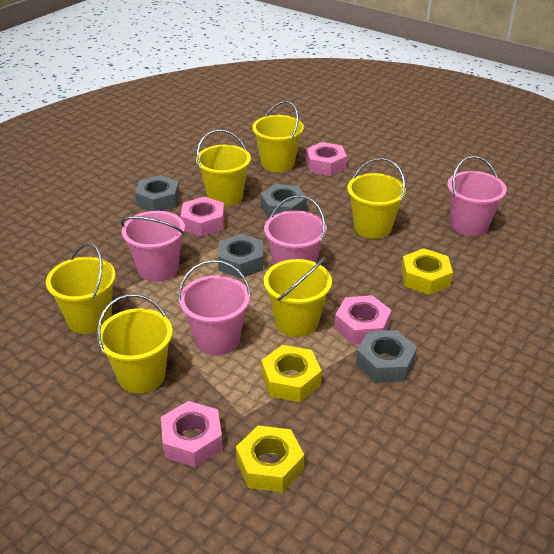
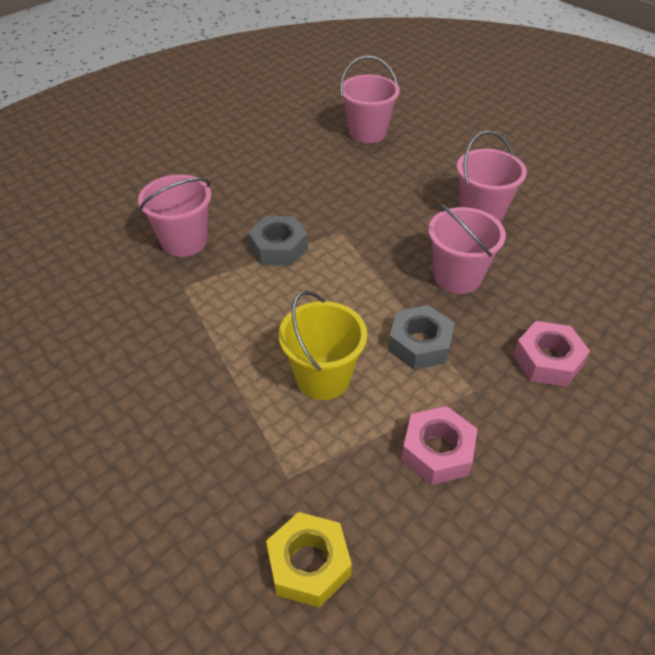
grey nut: 4 -> 2
pink nut: 4 -> 2
yellow bucket: 6 -> 1
yellow nut: 3 -> 1

